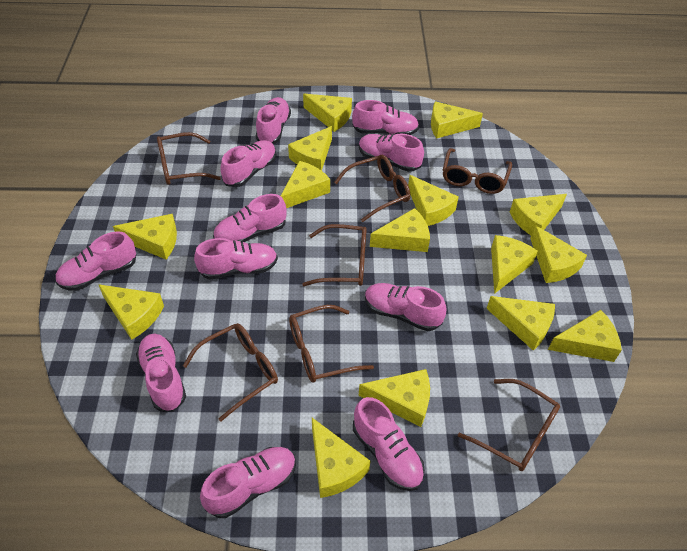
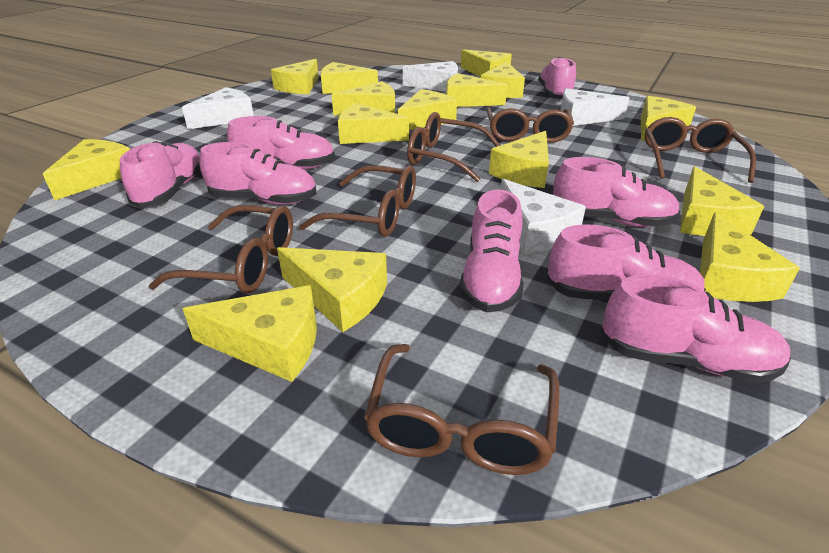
brown glasses: 7 -> 6
pink shoe: 11 -> 8
white cheese: 0 -> 4

